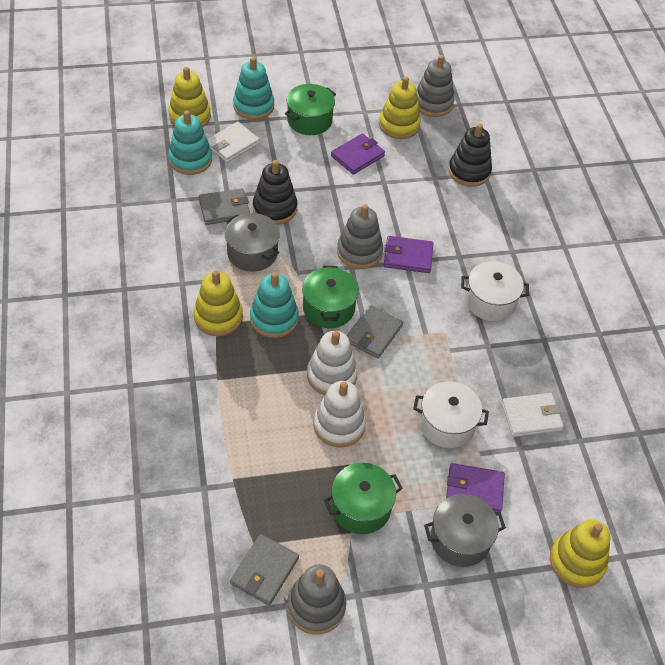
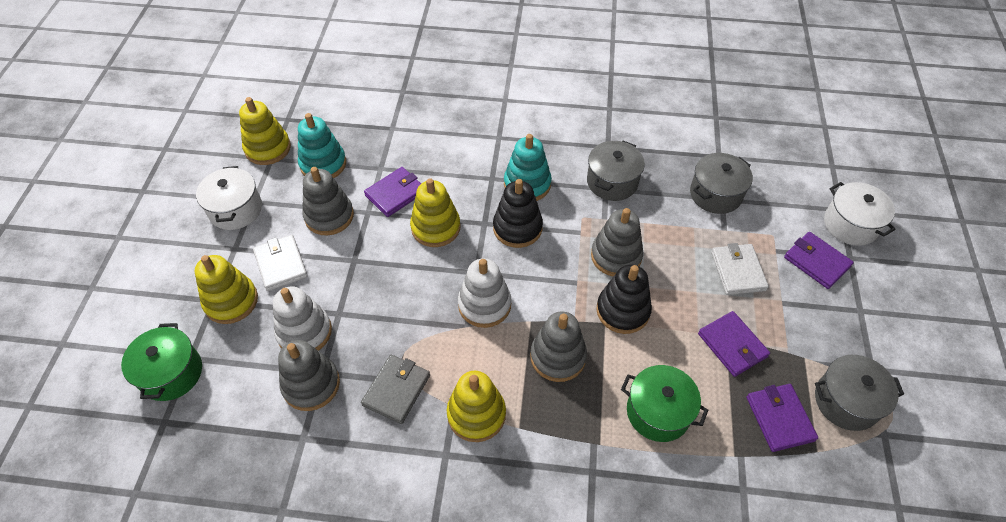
green pot: 3 -> 2
grey pot: 2 -> 3
grey stacking toy: 3 -> 4
grey wallet: 3 -> 1
purple wallet: 3 -> 4
turquoise stacking toy: 3 -> 2

